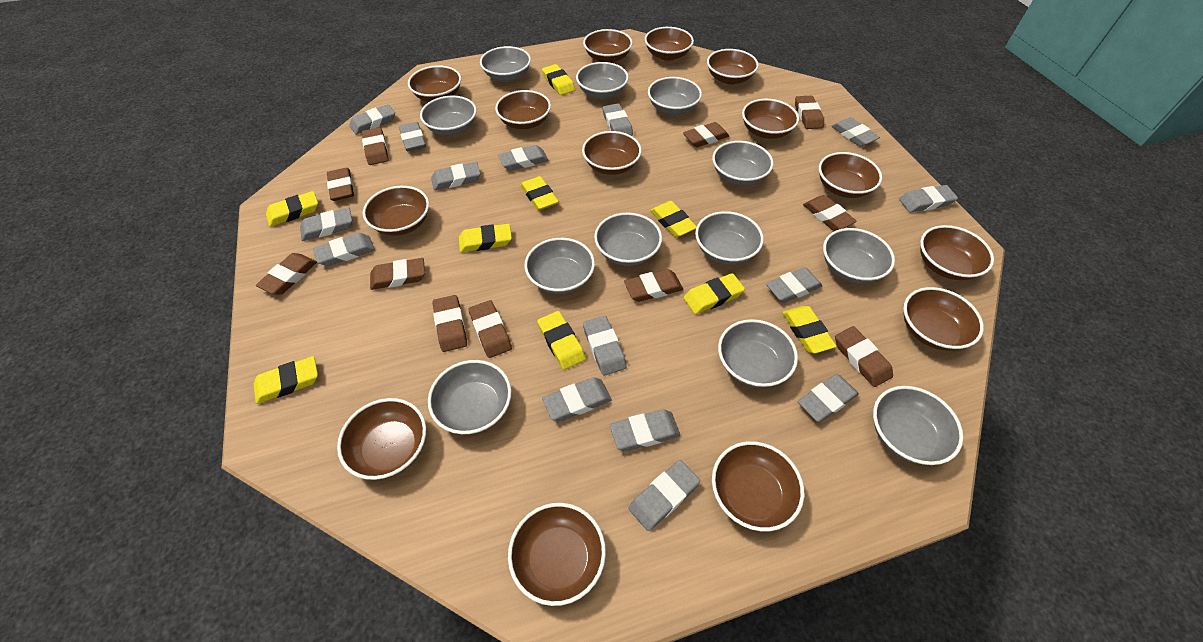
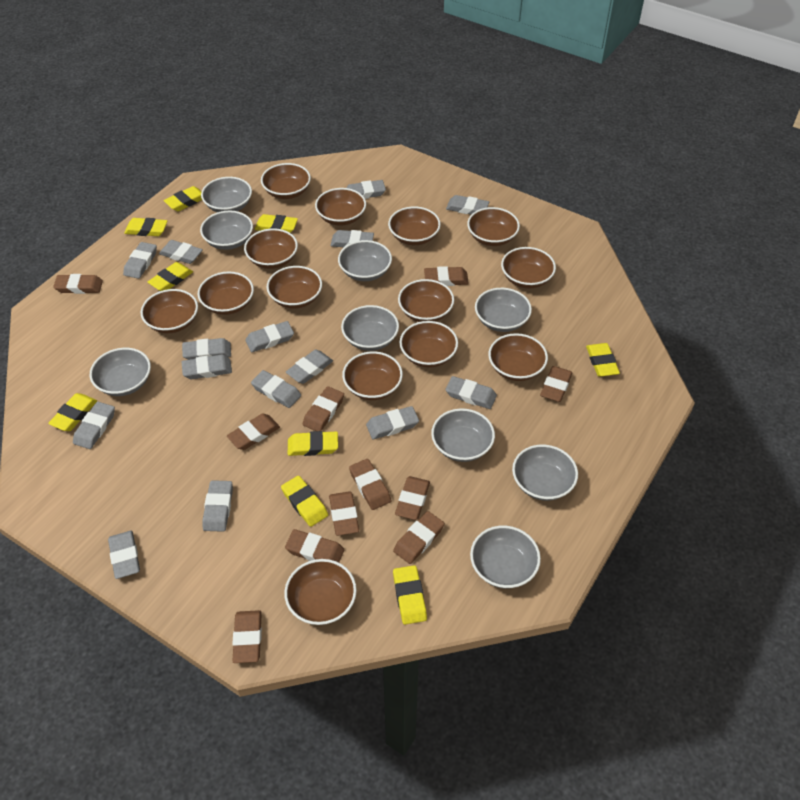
grey bowl: 12 -> 9

